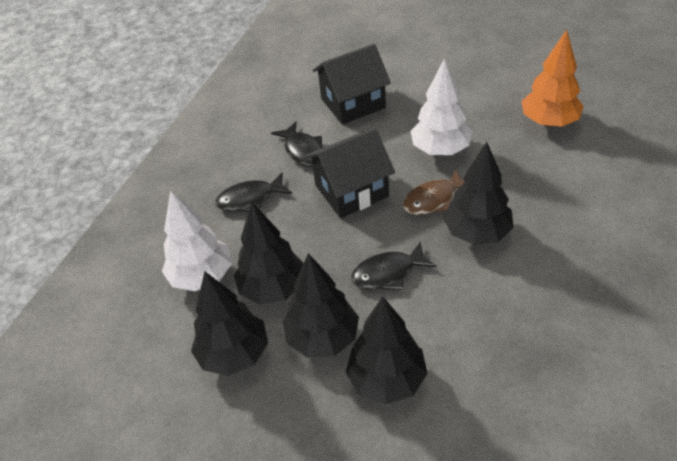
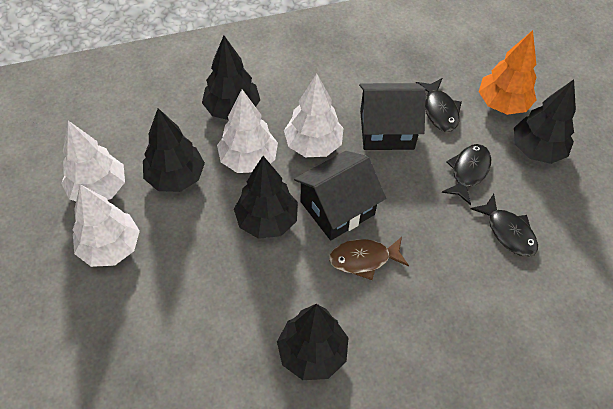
white tree: 2 -> 4

